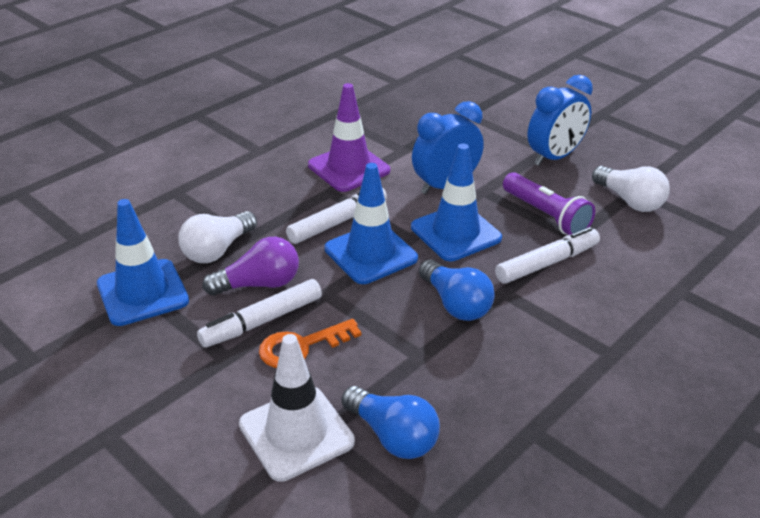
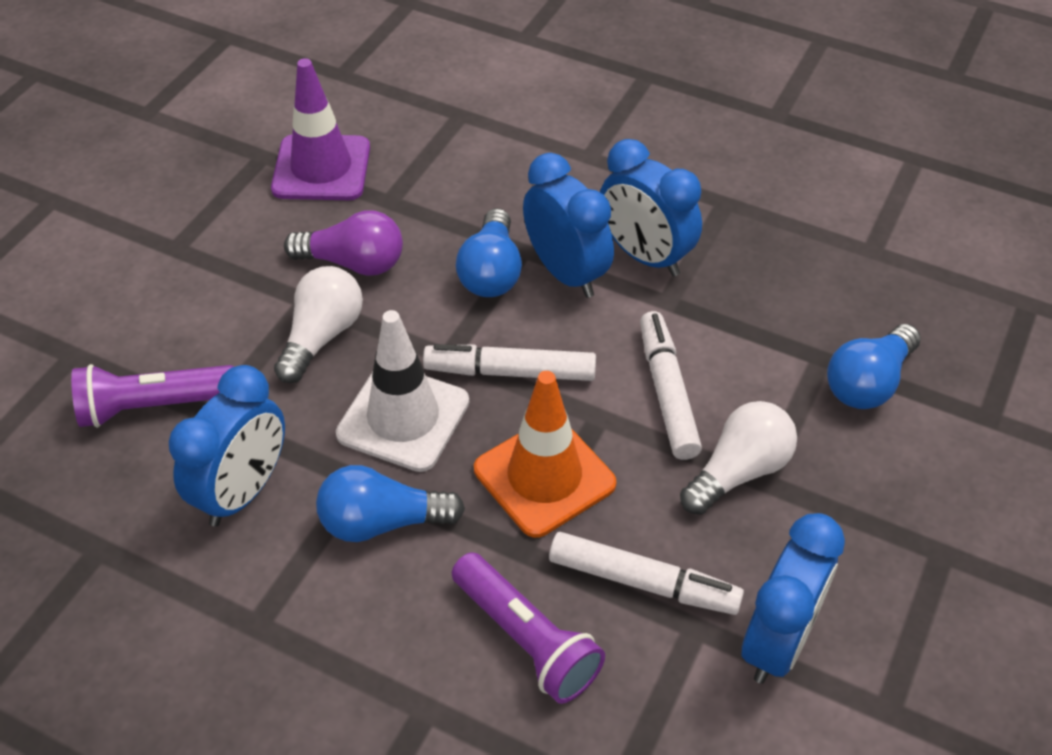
blue clock: 2 -> 4
blue light bulb: 2 -> 3
blue traffic cone: 3 -> 0
orange key: 1 -> 0
orange traffic cone: 0 -> 1
purple flashlight: 1 -> 2

